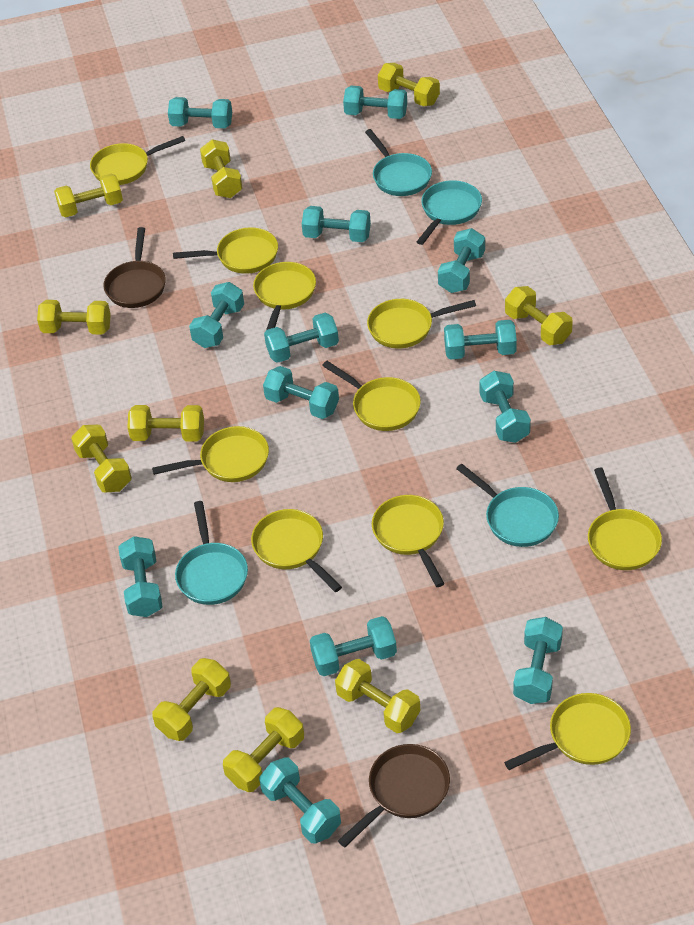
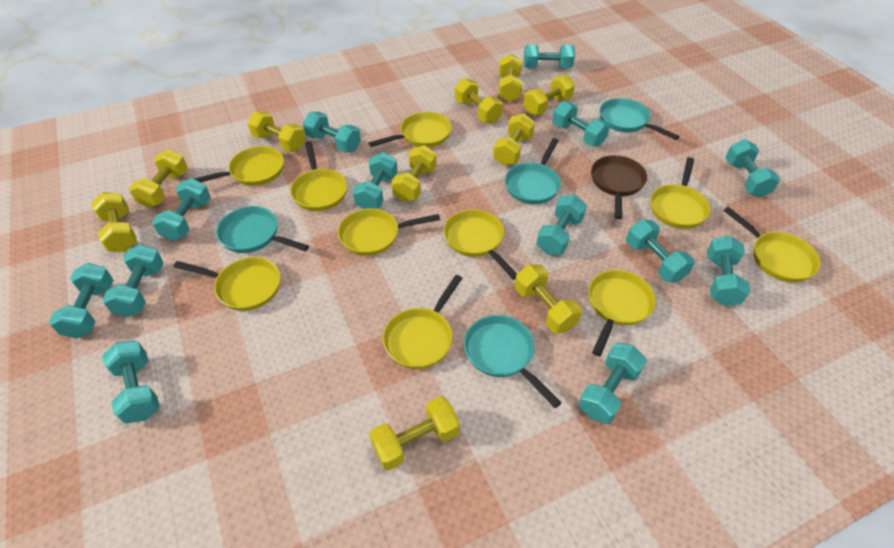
brown pan: 2 -> 1

